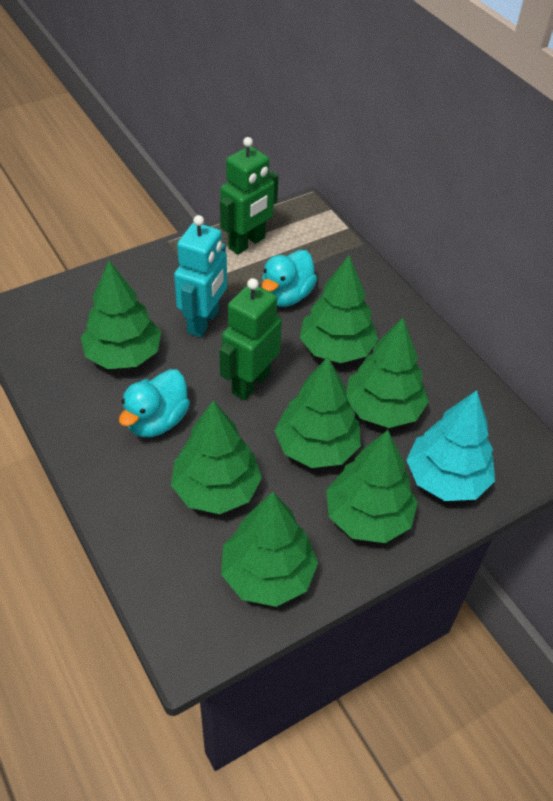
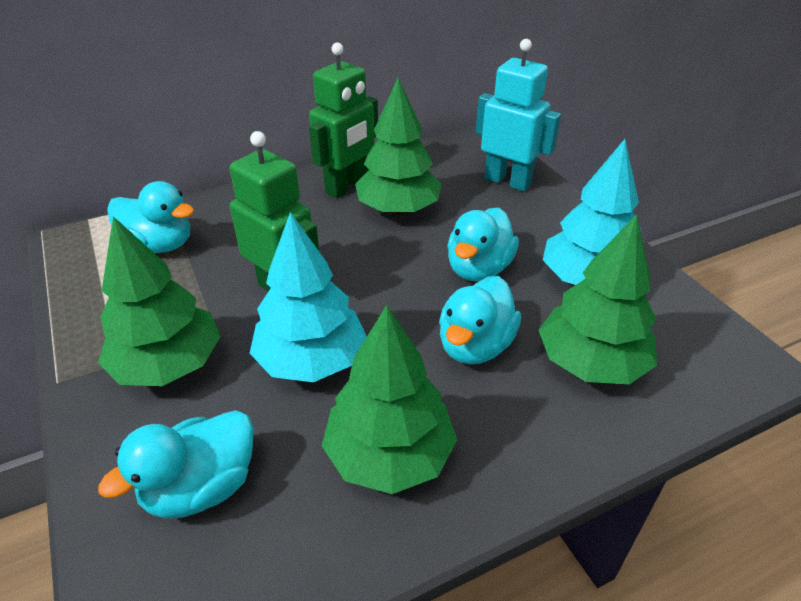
green tree: 7 -> 4
turquoise duck: 2 -> 4
turquoise tree: 1 -> 2

